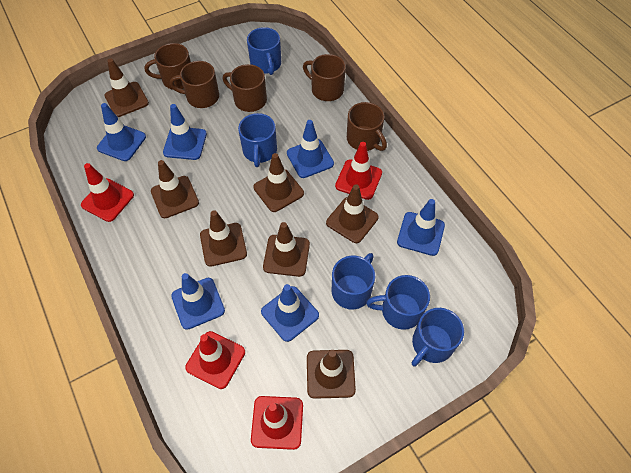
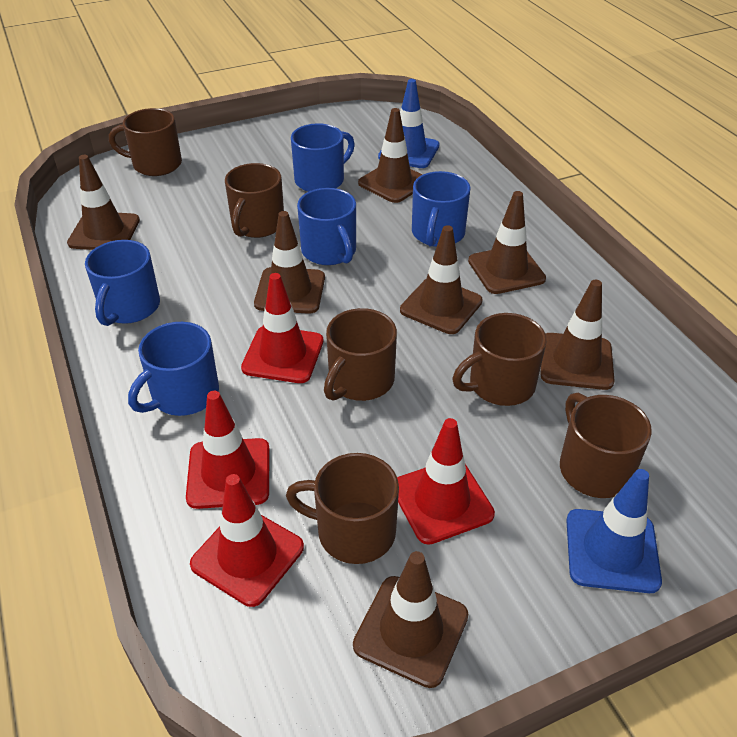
blue traffic cone: 6 -> 2
brown mug: 5 -> 6

